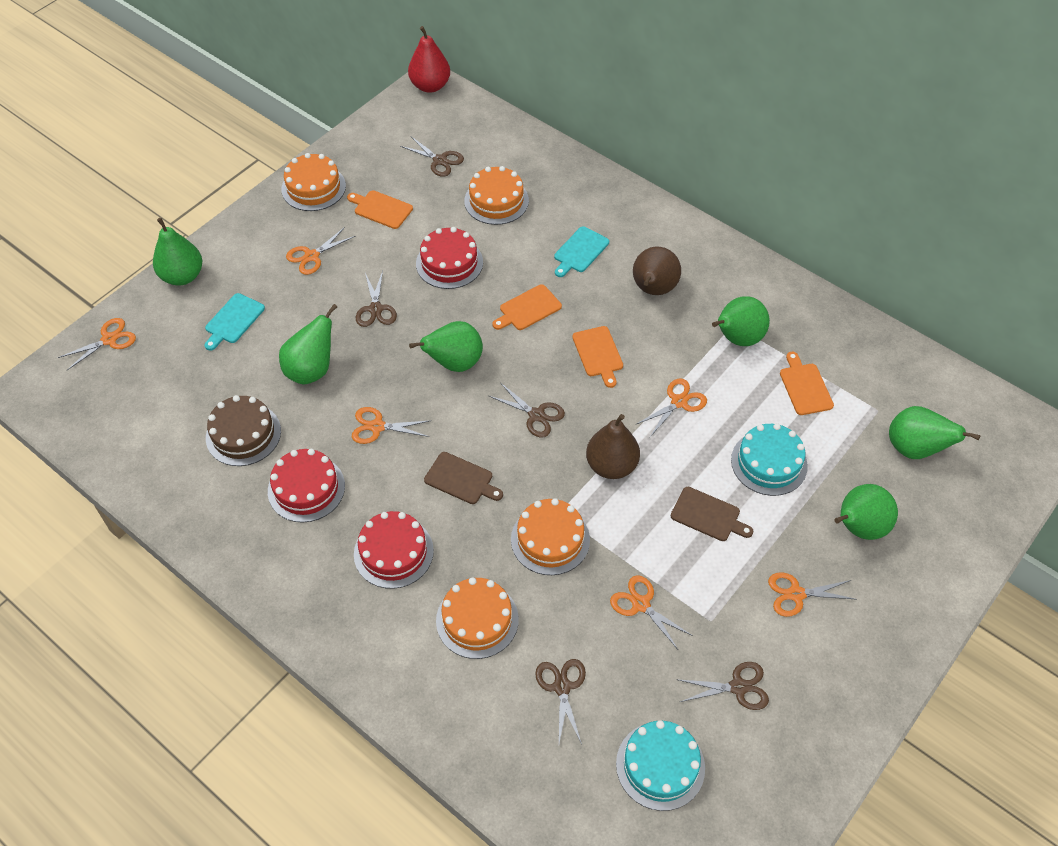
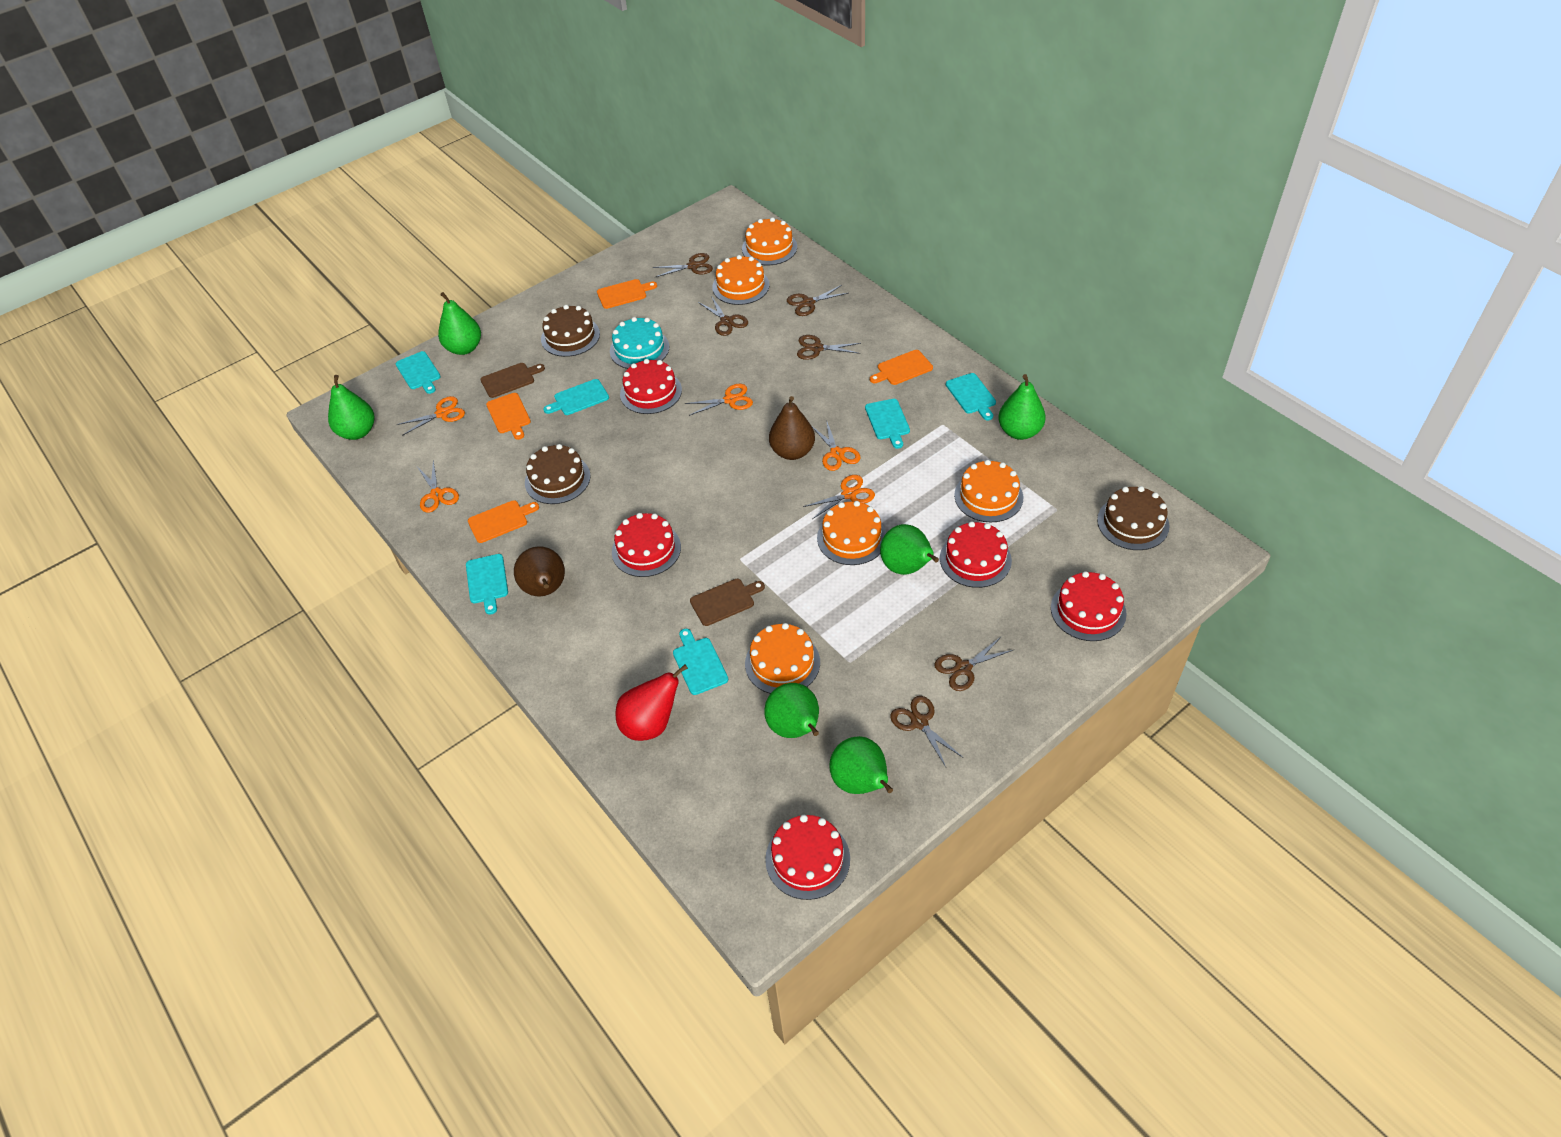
brown cake: 1 -> 3
brown scissors: 5 -> 6
orange cake: 4 -> 5
orange scissors: 6 -> 5
red cake: 3 -> 5
turquoise cake: 2 -> 1
turquoise cutting board: 2 -> 6

